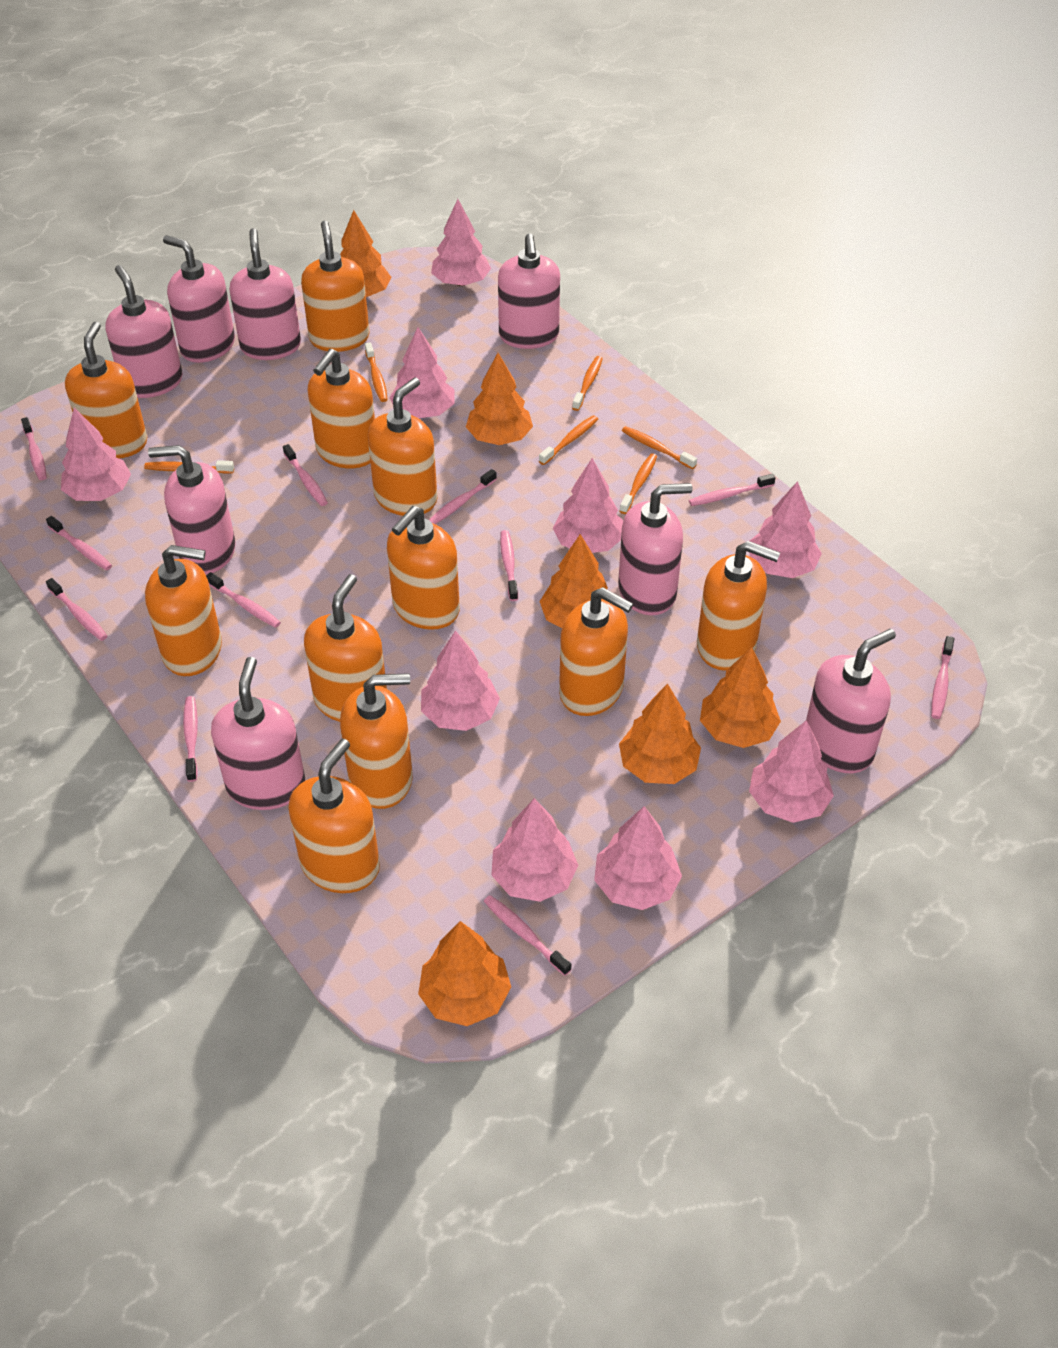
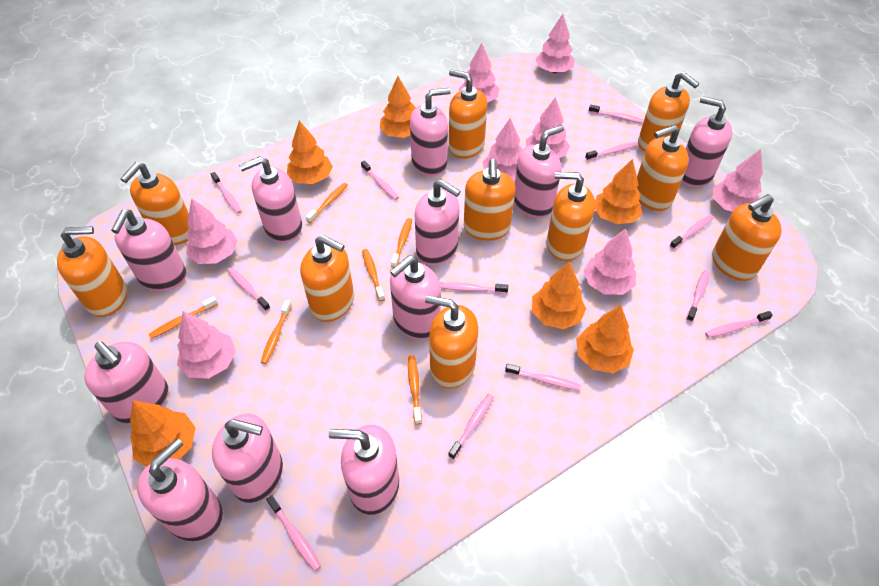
orange soap dispenser: 11 -> 10
pink soap dispenser: 8 -> 11
pink toothbrush: 11 -> 12
pink tree: 9 -> 8

